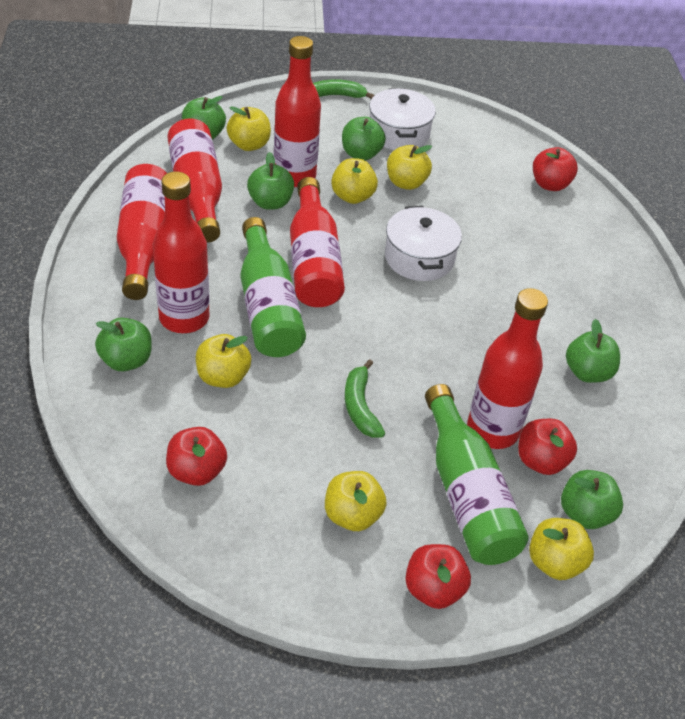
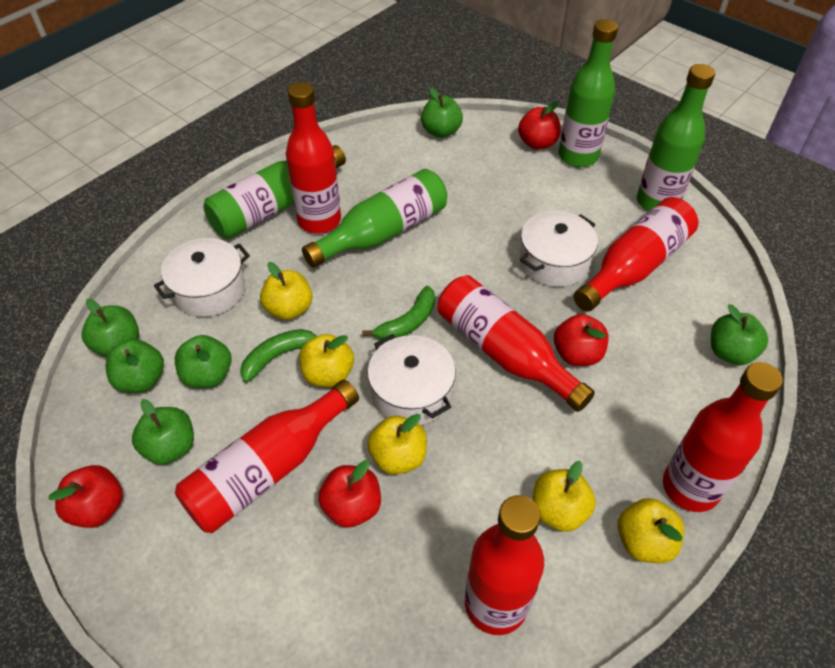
green bottle: 2 -> 4
white pot: 2 -> 3
yellow apple: 6 -> 5

